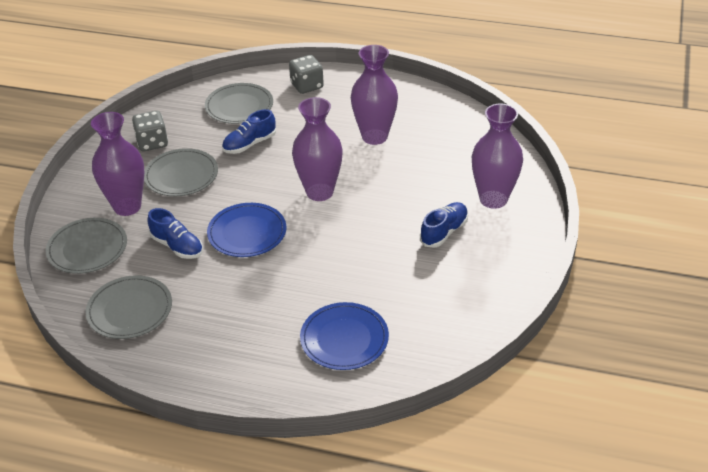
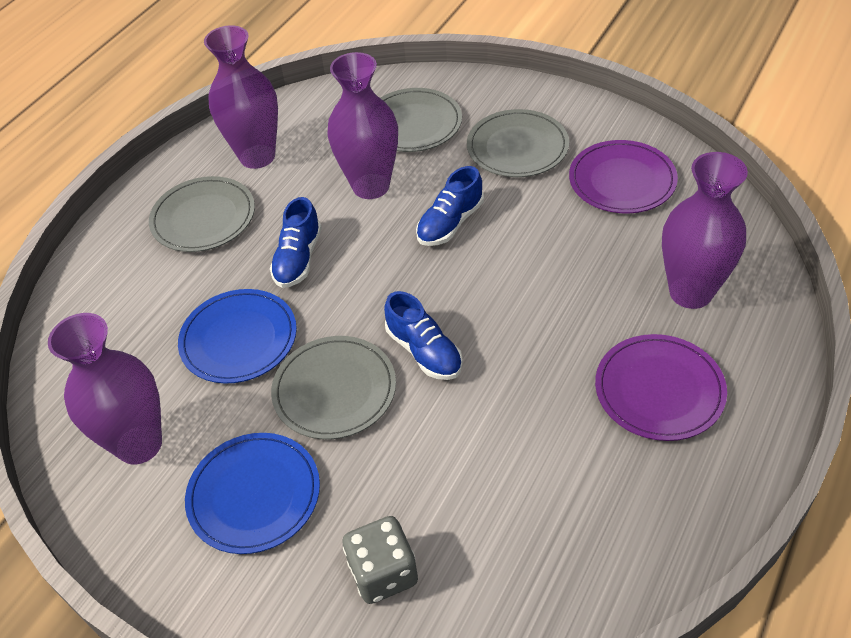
grey dice: 2 -> 1
purple plate: 0 -> 2

